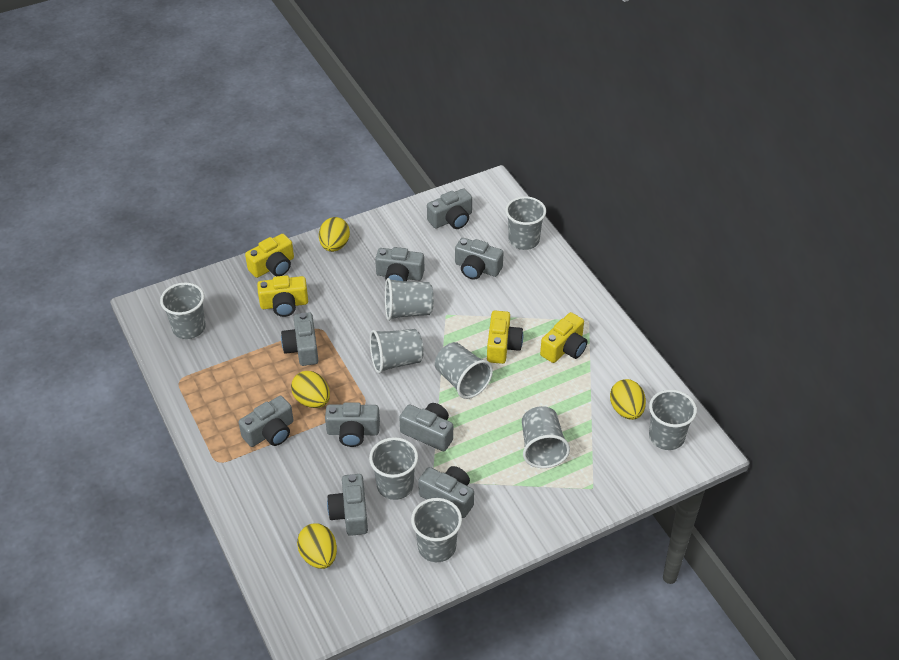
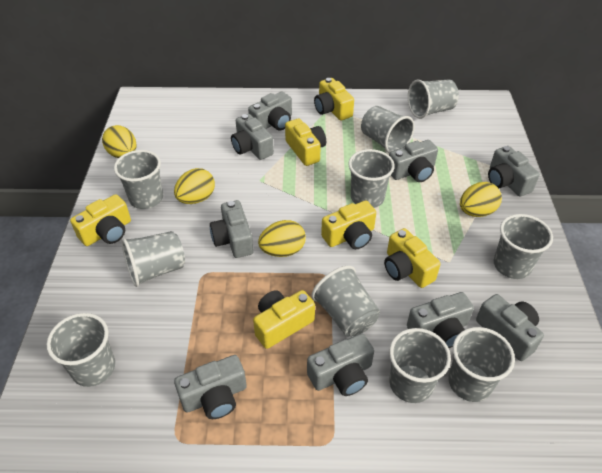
grey cup: 9 -> 10
yellow camera: 4 -> 6

